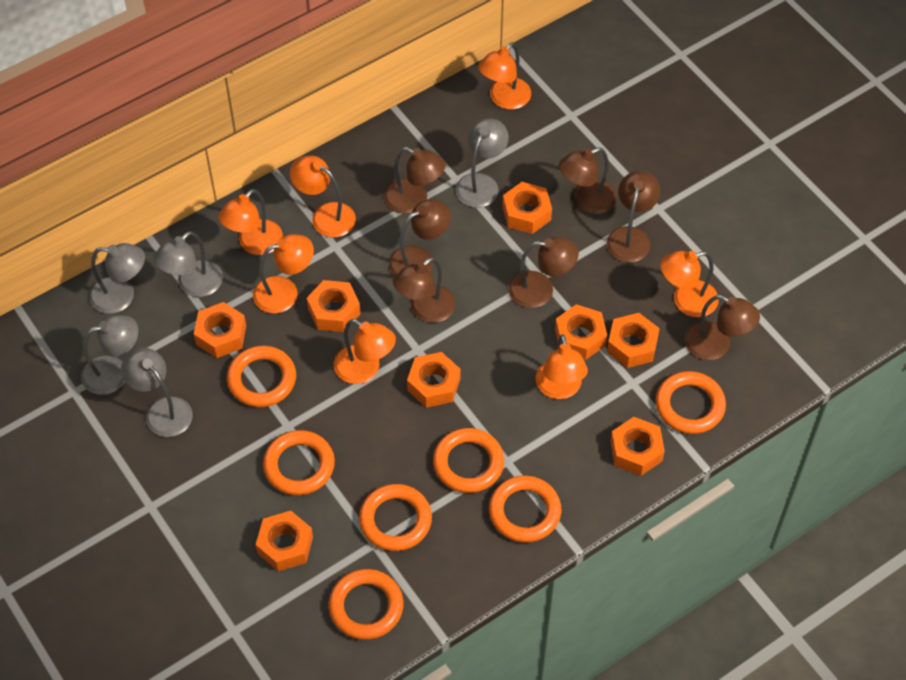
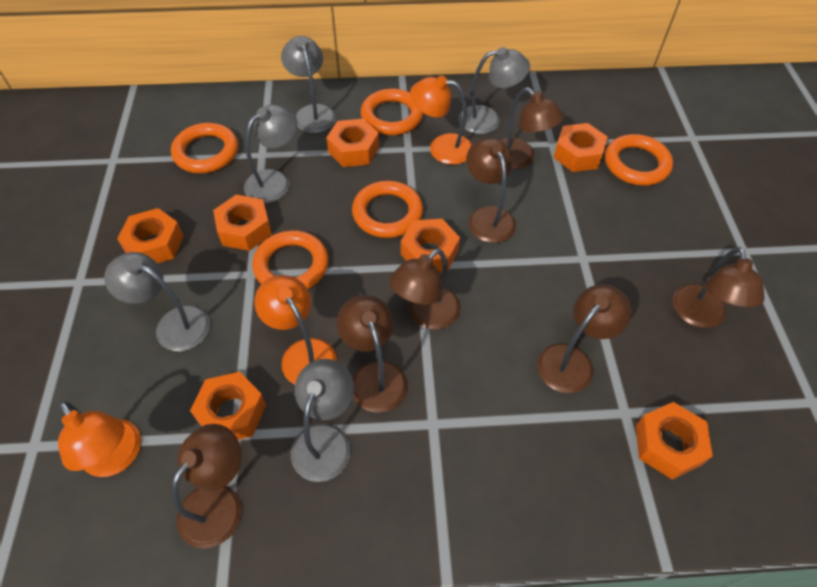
orange lamp: 7 -> 3
orange nut: 8 -> 7
orange ring: 7 -> 5

